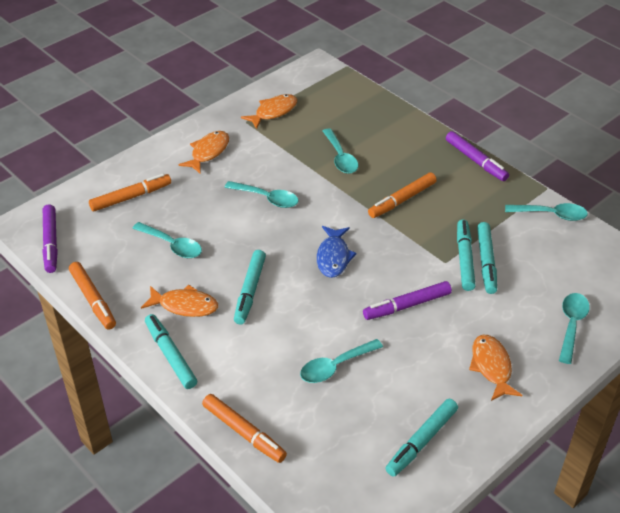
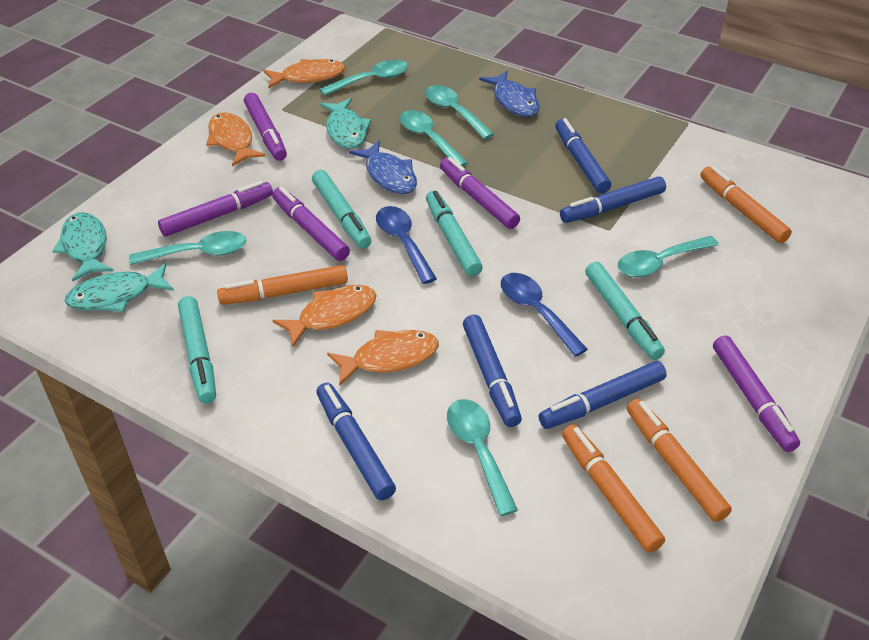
blue fish: 1 -> 2
blue marker: 0 -> 5
blue spoon: 0 -> 2
purple marker: 3 -> 5
turquoise fish: 0 -> 3
turquoise marker: 5 -> 4

